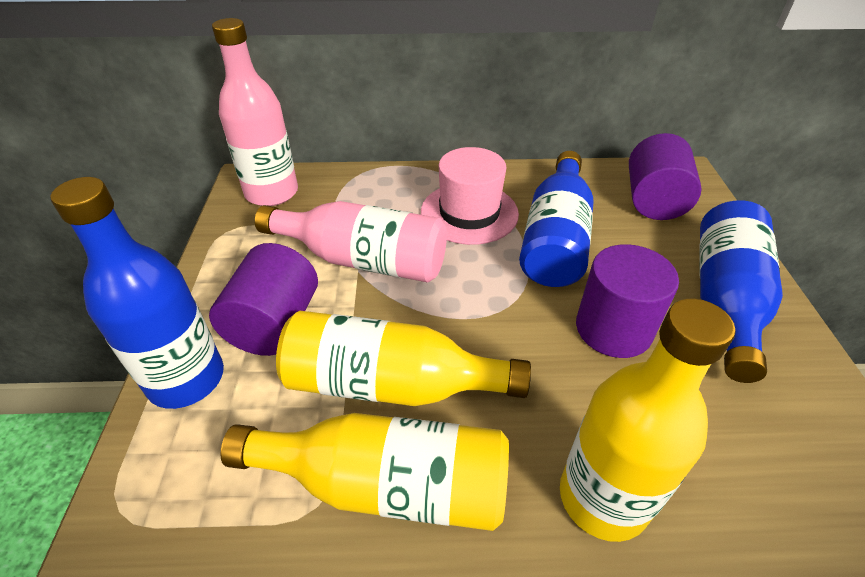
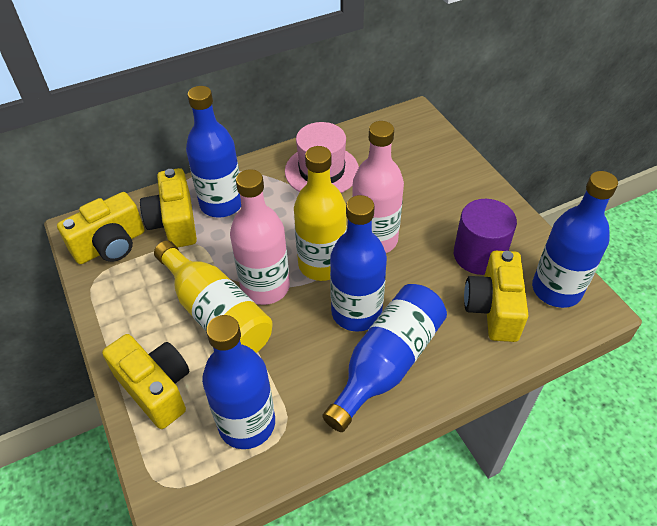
blue bottle: 3 -> 5
purple cylinder: 3 -> 1
yellow bottle: 3 -> 2
yellow camera: 0 -> 4

